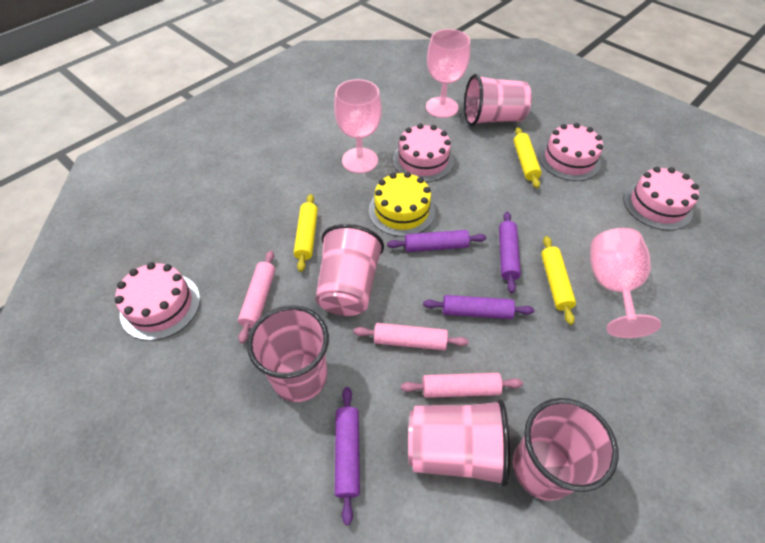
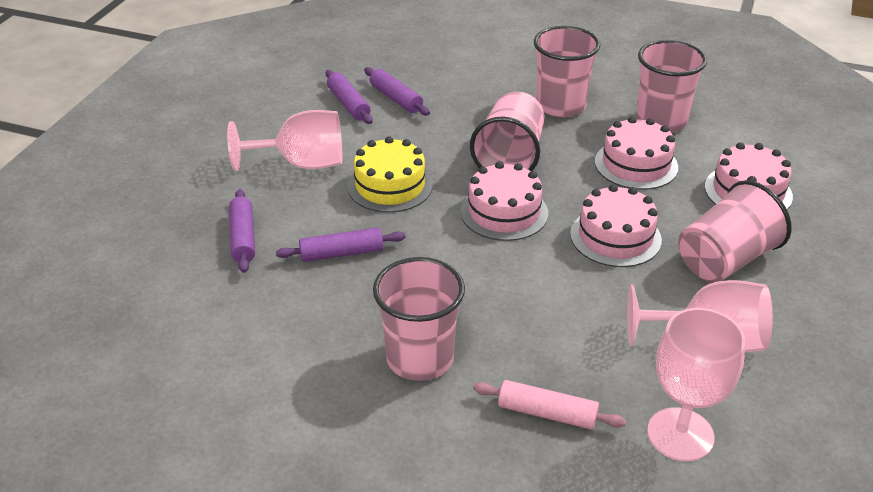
pink rolling pin: 3 -> 1
yellow rolling pin: 3 -> 0

